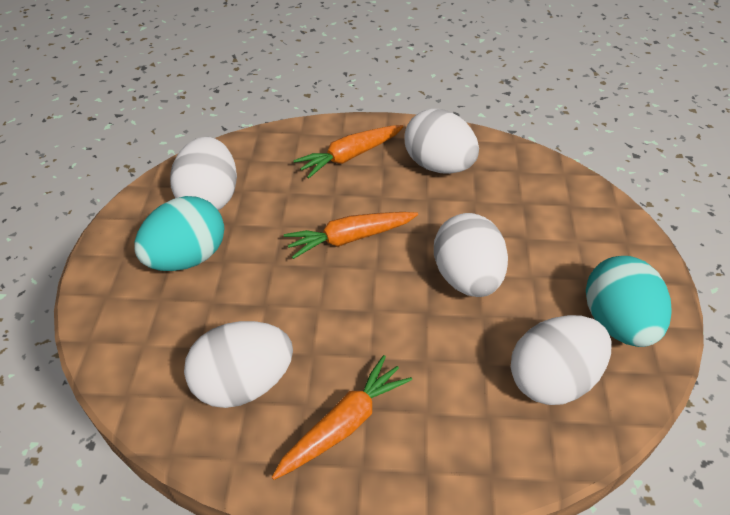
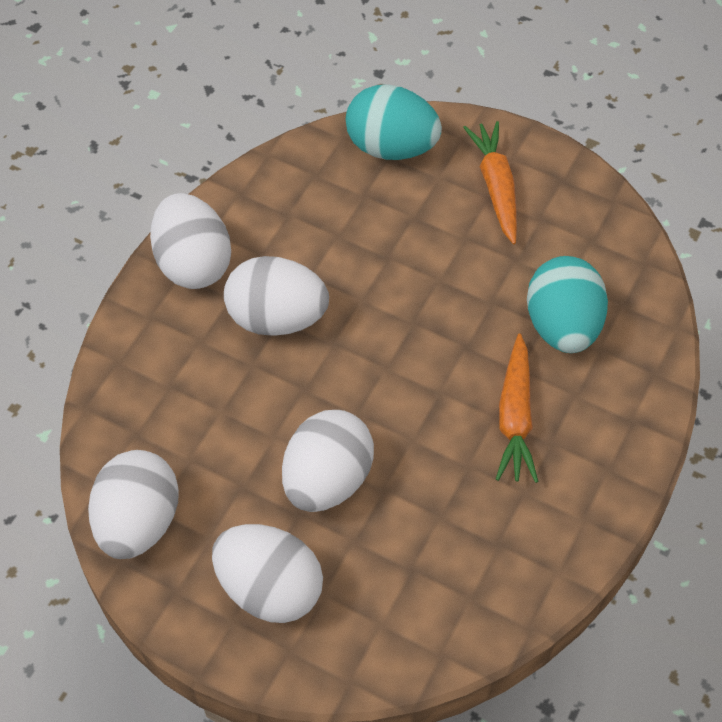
orange carrot: 3 -> 2

